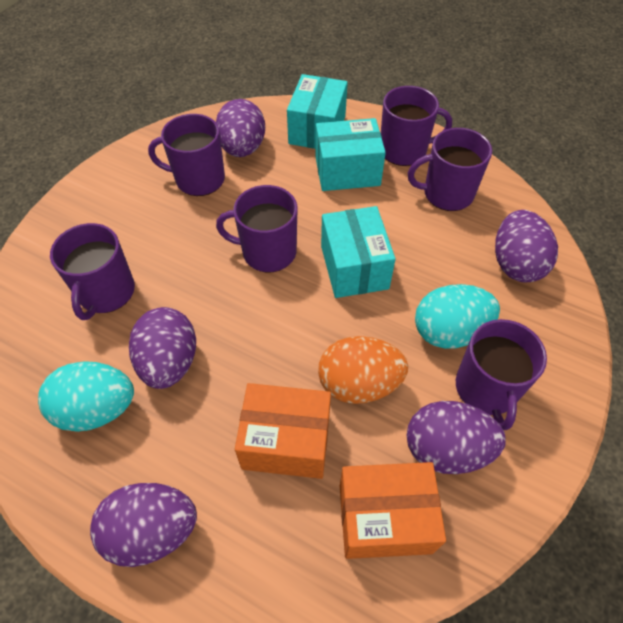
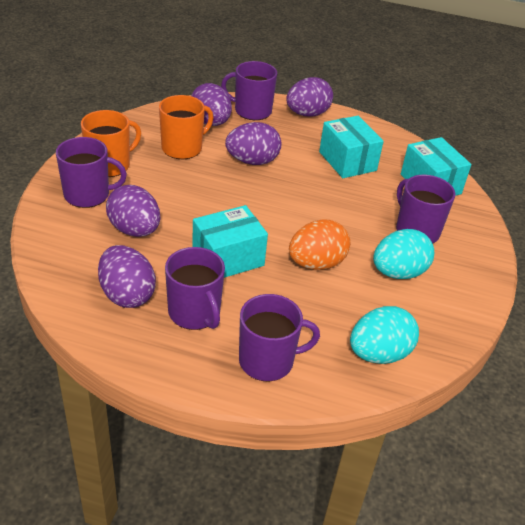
orange box: 2 -> 0
orange mug: 0 -> 2
purple mug: 6 -> 5

